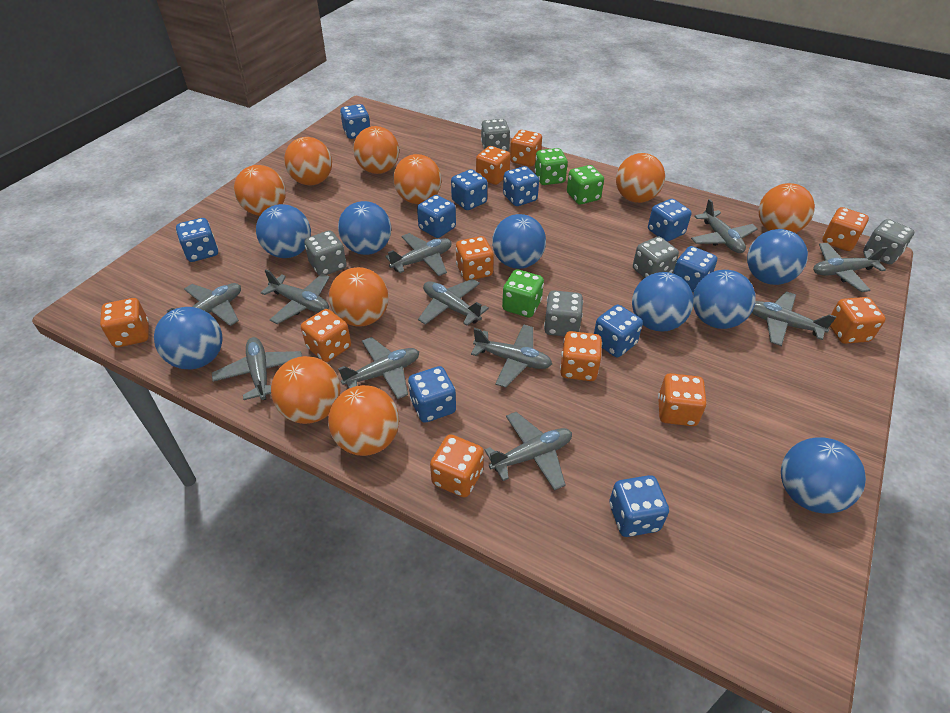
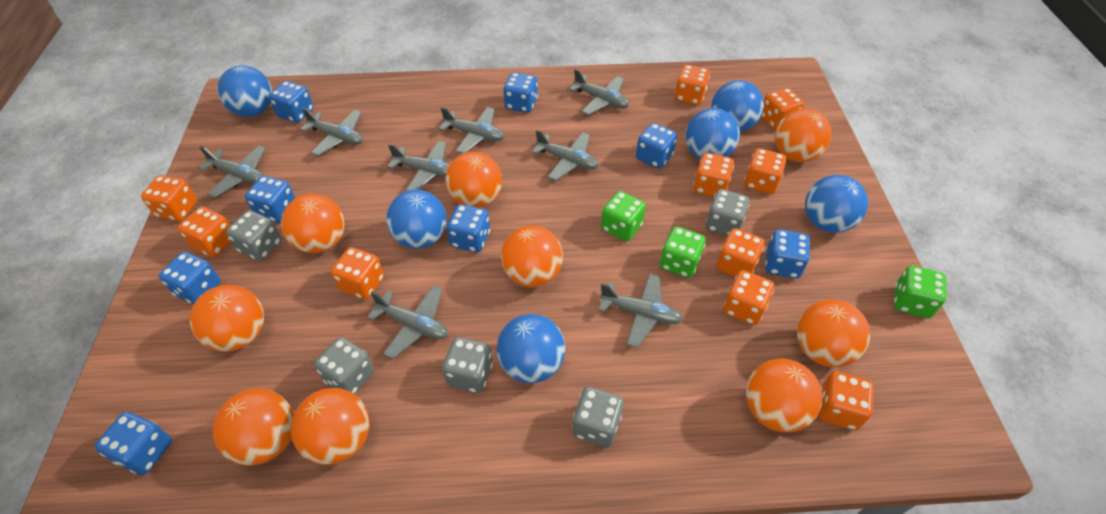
blue ball: 8 -> 6
blue dice: 10 -> 8
grey plane: 11 -> 8

